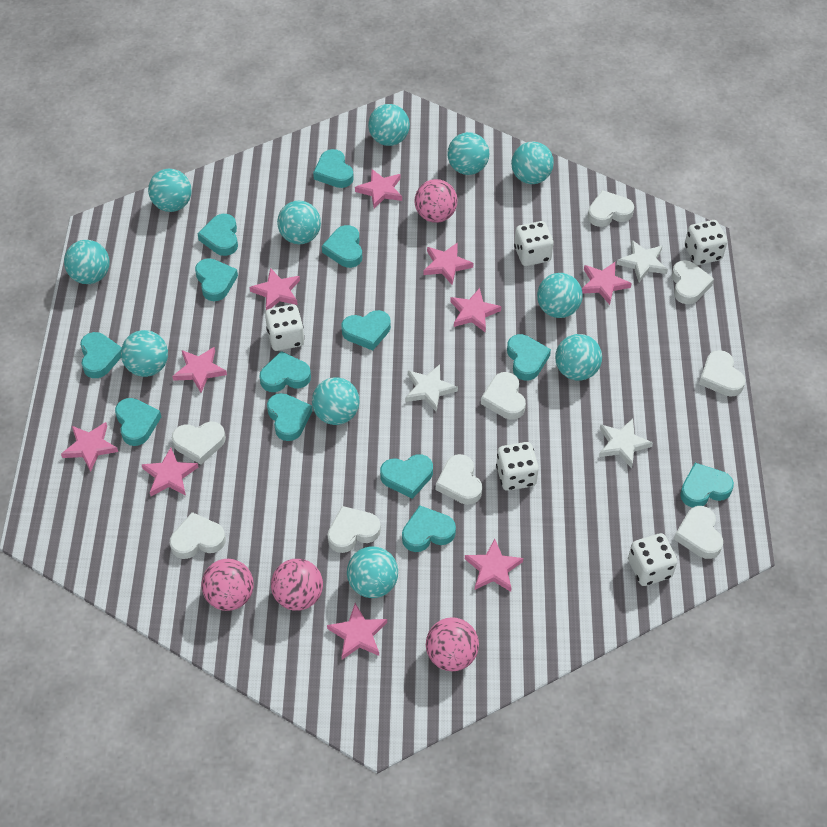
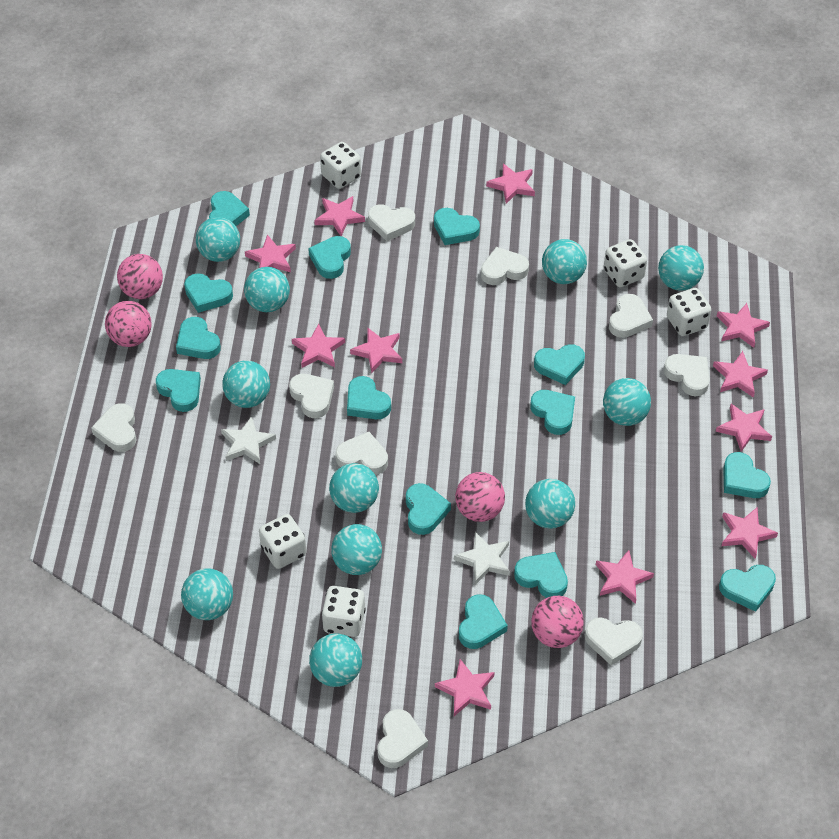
pink star: 10 -> 11
turquoise heart: 13 -> 14
white star: 3 -> 2

